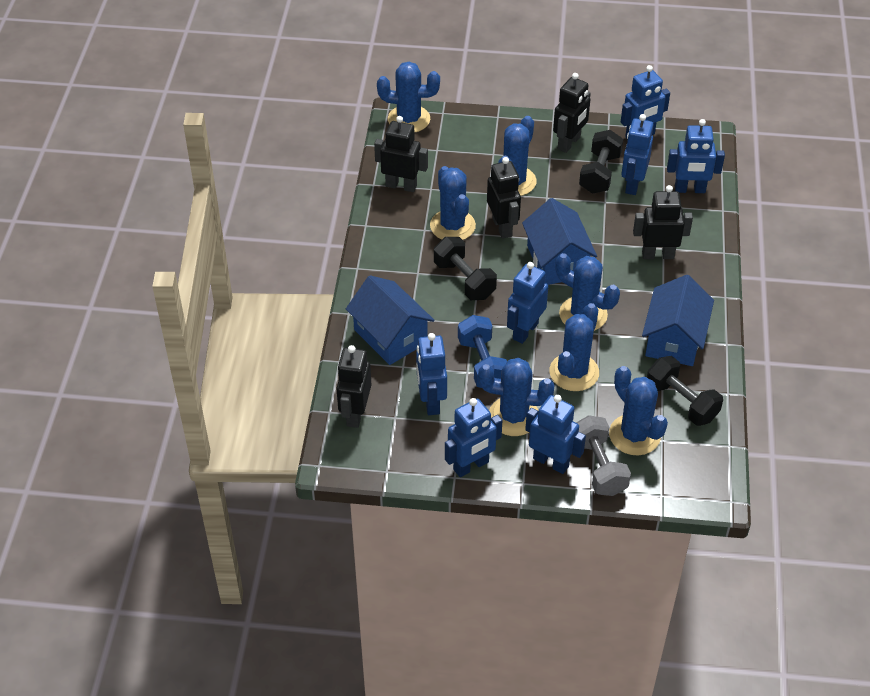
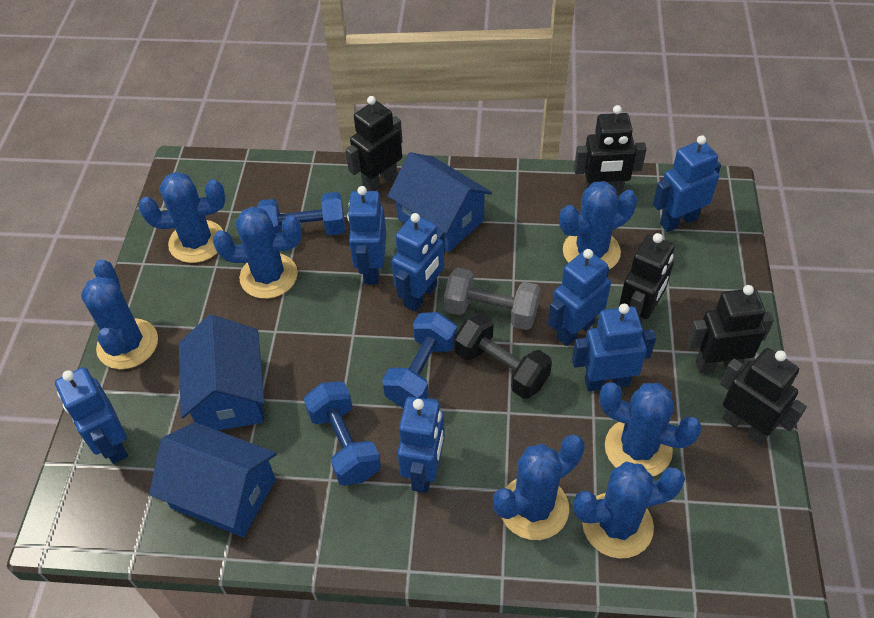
black dumbbell: 3 -> 1
blue dumbbell: 1 -> 3

